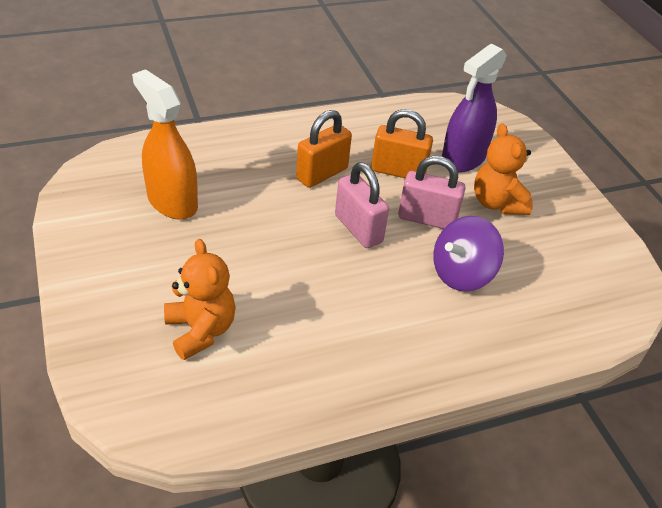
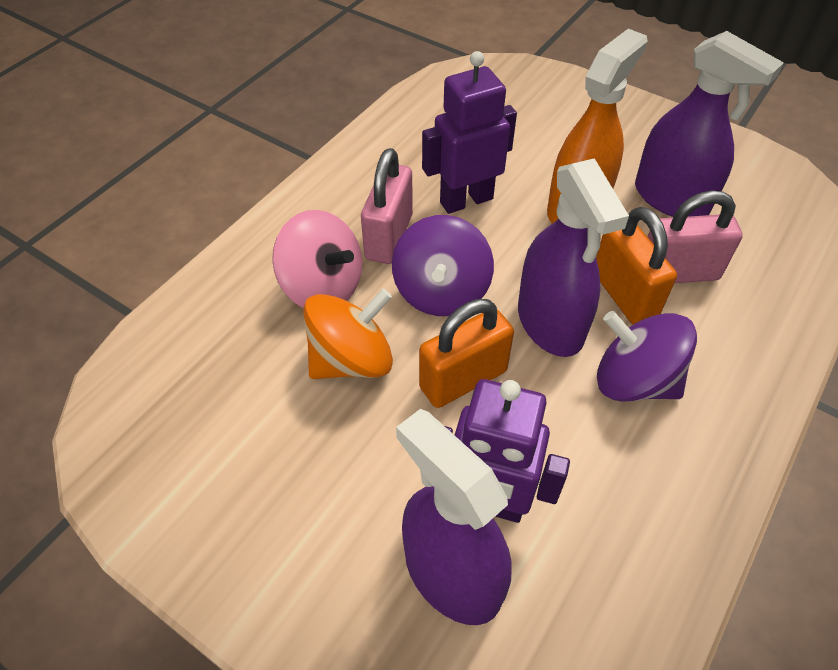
orange spinning top: 0 -> 1
orange teddy bear: 2 -> 0
pink spinning top: 0 -> 1
purple robot: 0 -> 2
purple spinning top: 1 -> 2
purple spray bottle: 1 -> 3

